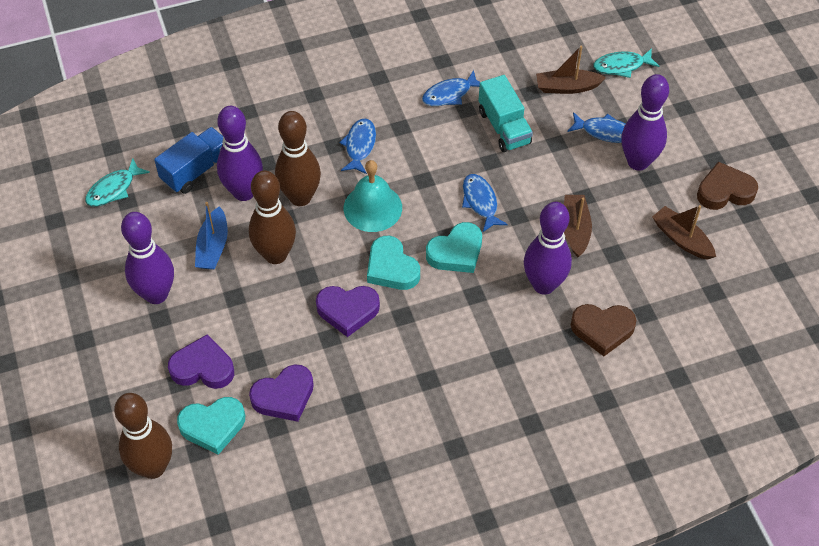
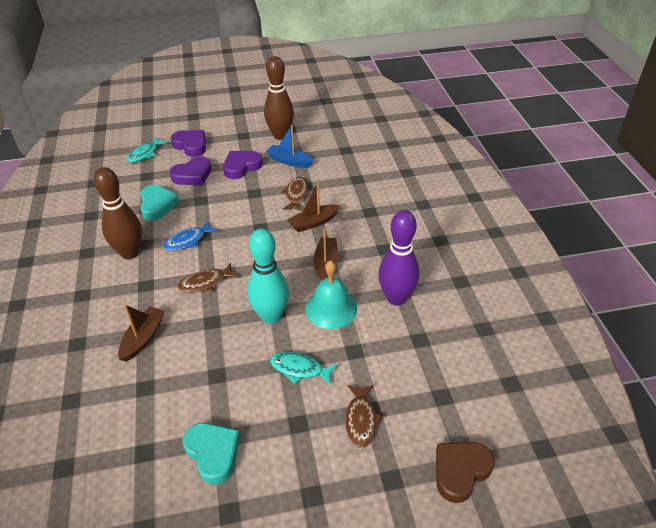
blue fish: 4 -> 1
blue truck: 1 -> 0
brown bowling pin: 3 -> 2
brown fish: 0 -> 3
brown heart: 2 -> 1
purple bowling pin: 4 -> 1
turquoise bowling pin: 0 -> 1
turquoise heart: 3 -> 2
turquoise truck: 1 -> 0

